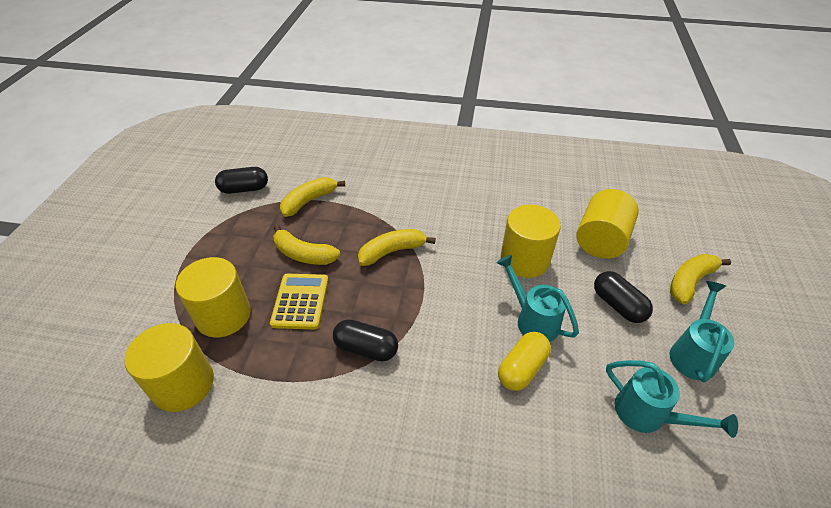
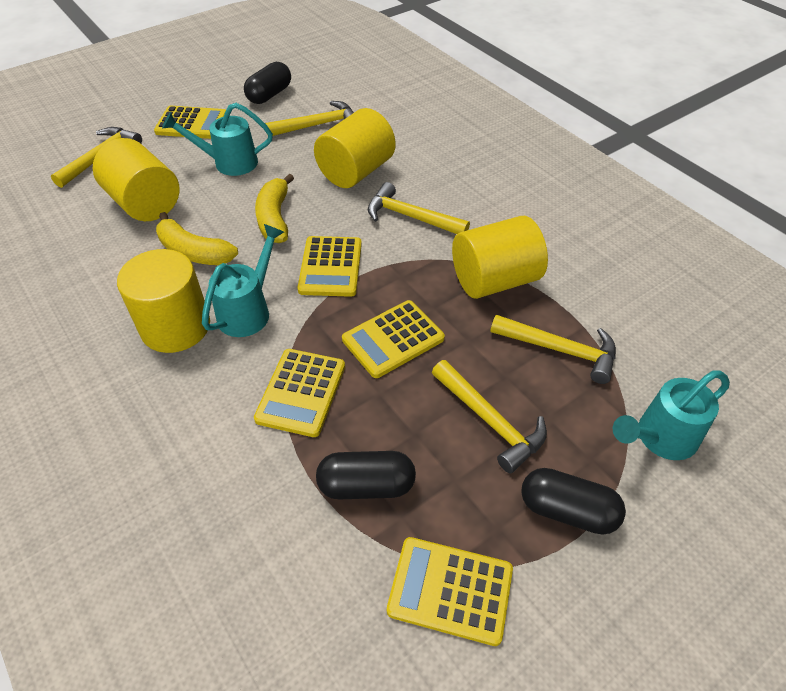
yellow banana: 4 -> 2
yellow calculator: 1 -> 5
yellow capsule: 1 -> 0
yellow hammer: 0 -> 5

